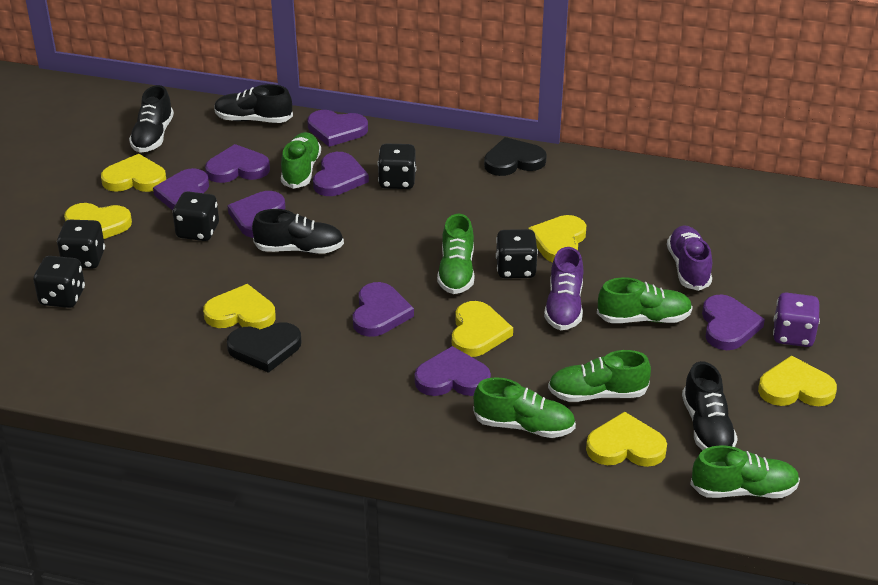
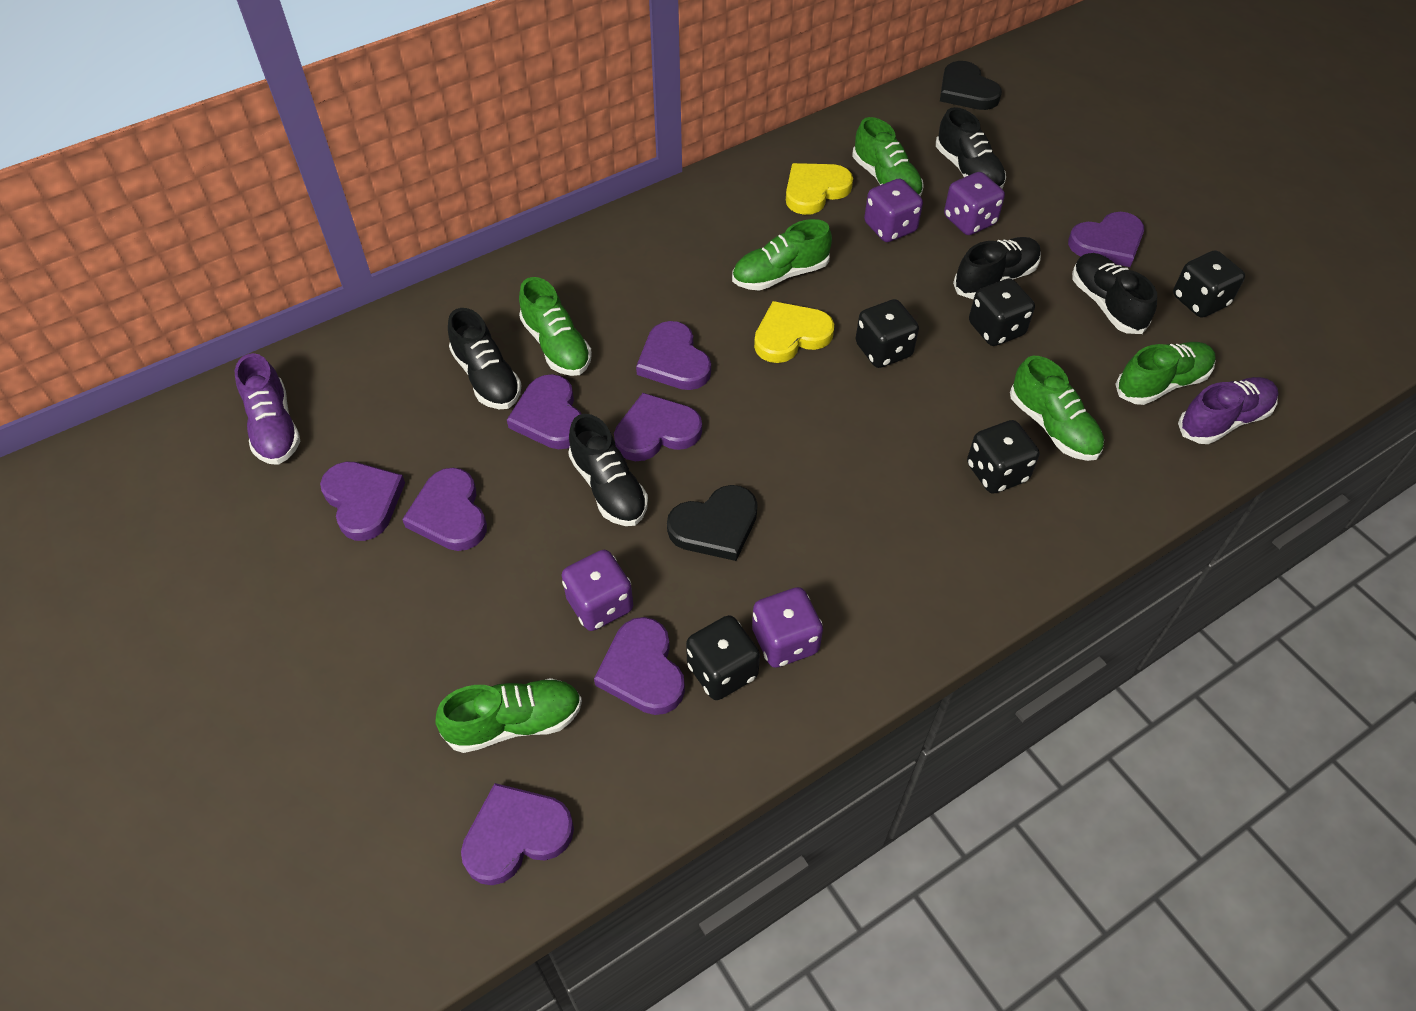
black shoe: 4 -> 5
purple dice: 1 -> 4
yellow heart: 7 -> 2

